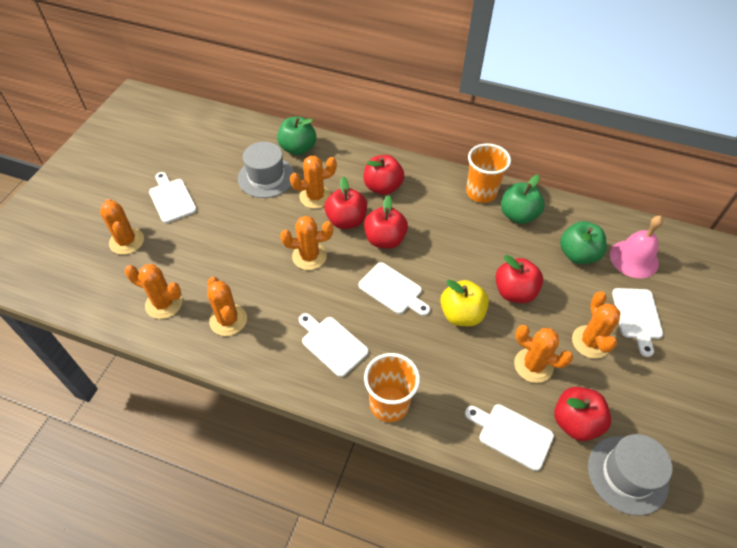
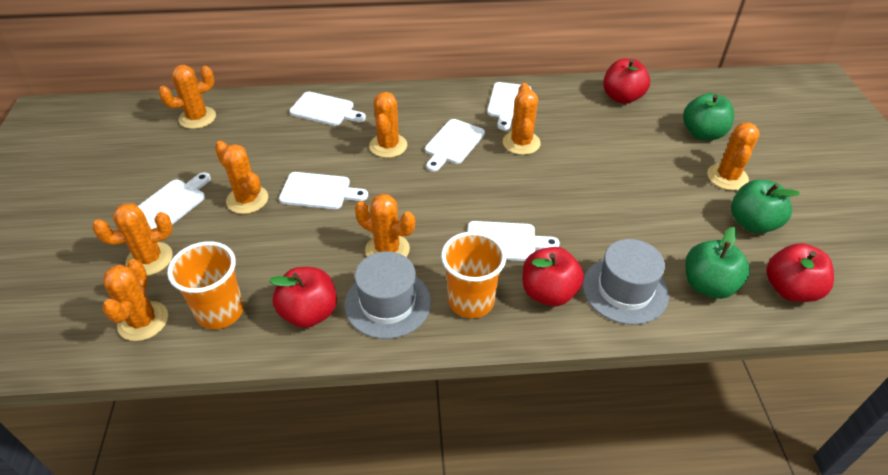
orange cactus: 7 -> 8
pink bell: 1 -> 0
red apple: 5 -> 4
white cutting board: 5 -> 6
yellow apple: 1 -> 0

